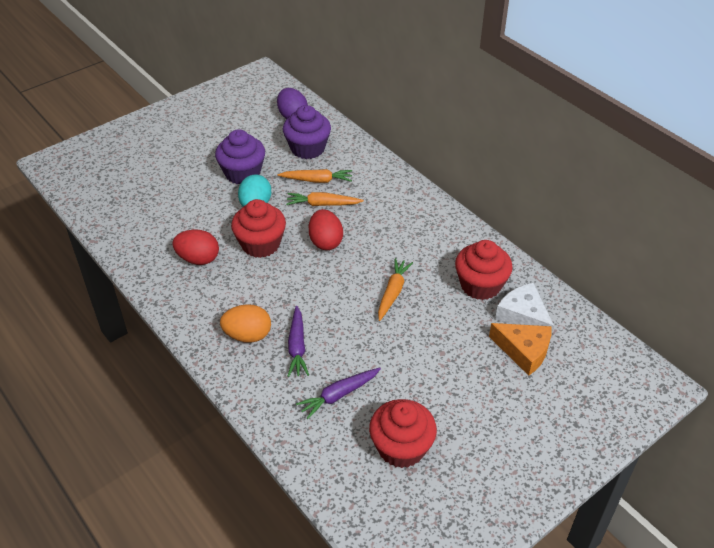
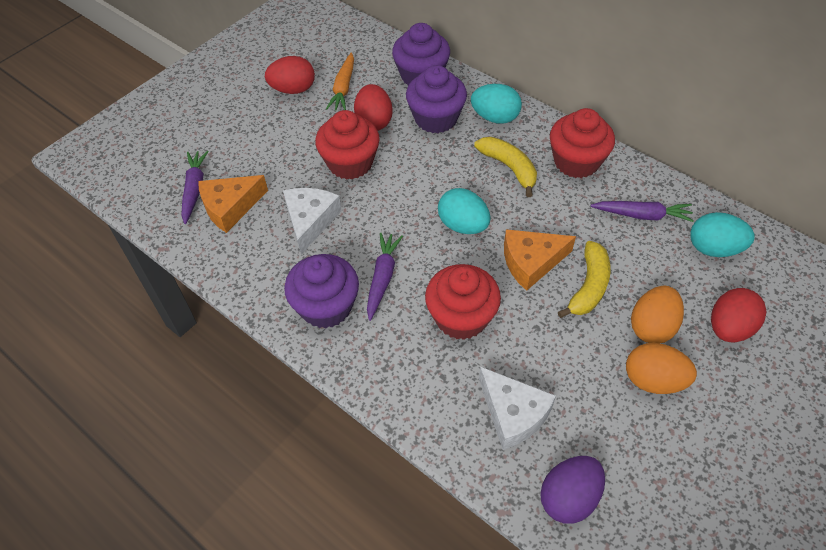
orange carrot: 3 -> 1
orange cheese: 1 -> 2
orange egg: 1 -> 2
purple carrot: 2 -> 3
purple cupcake: 2 -> 3
red egg: 2 -> 3
turquoise egg: 1 -> 3
white cheese: 1 -> 2
yellow banana: 0 -> 2

